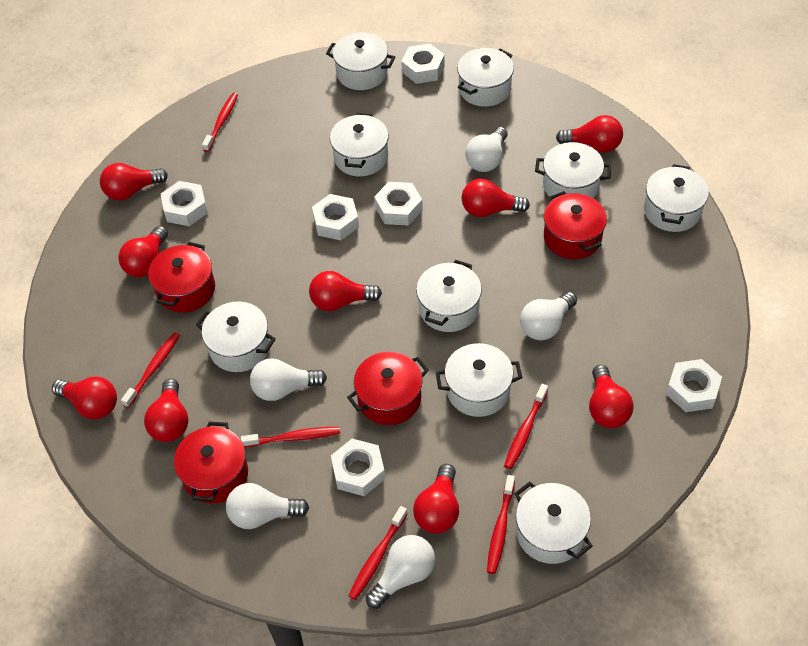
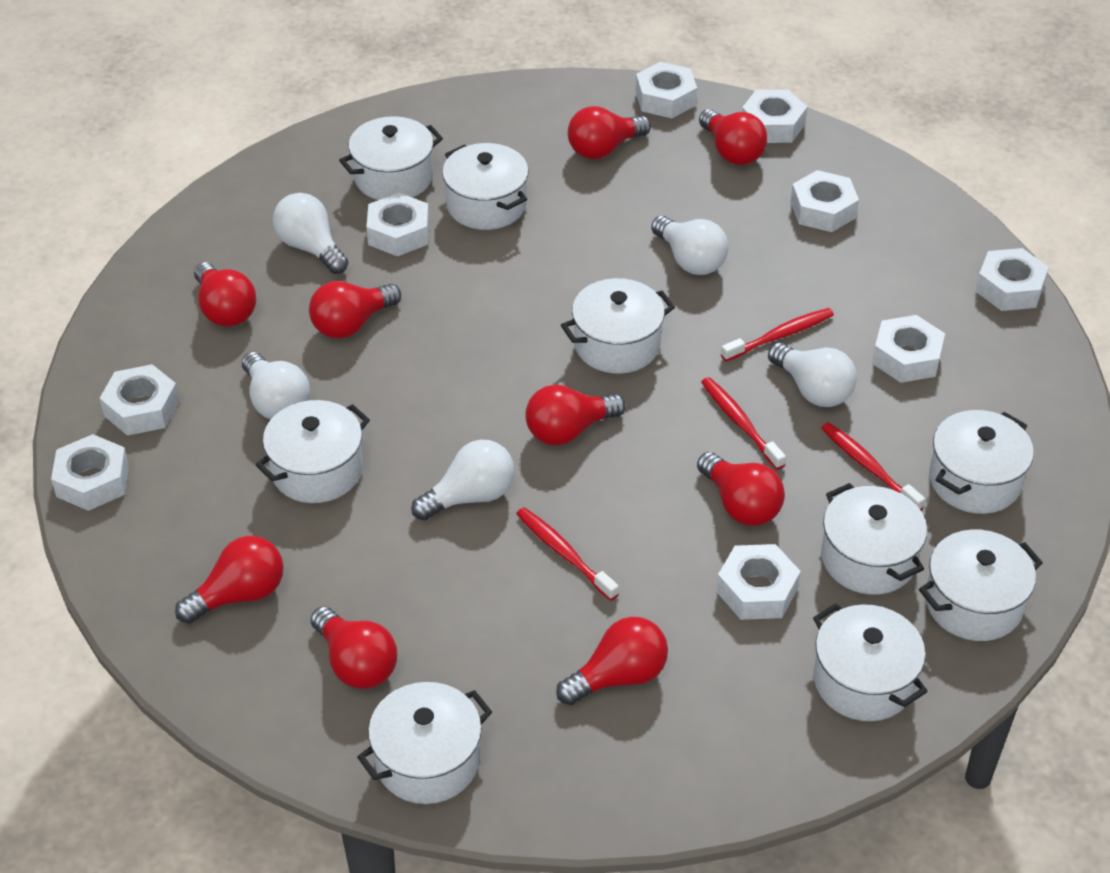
red pot: 4 -> 0
red toothbrush: 6 -> 4
white nut: 6 -> 9

